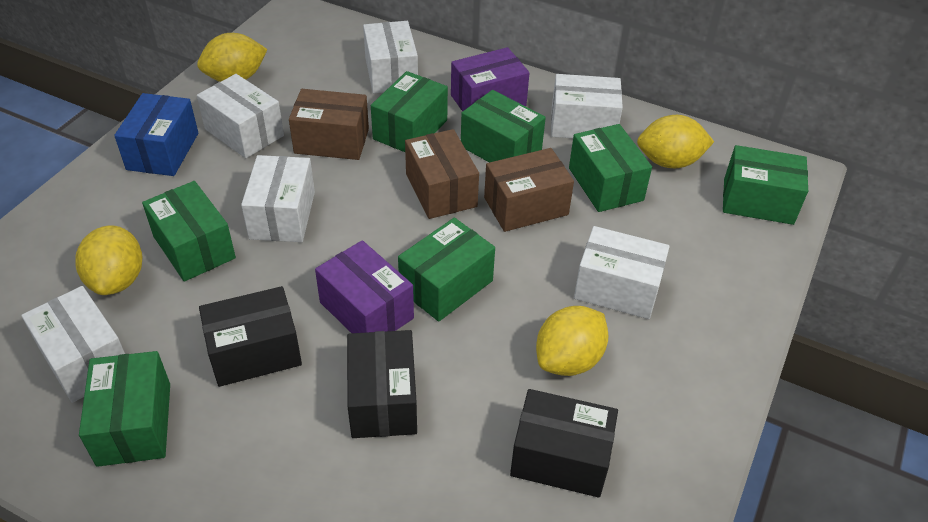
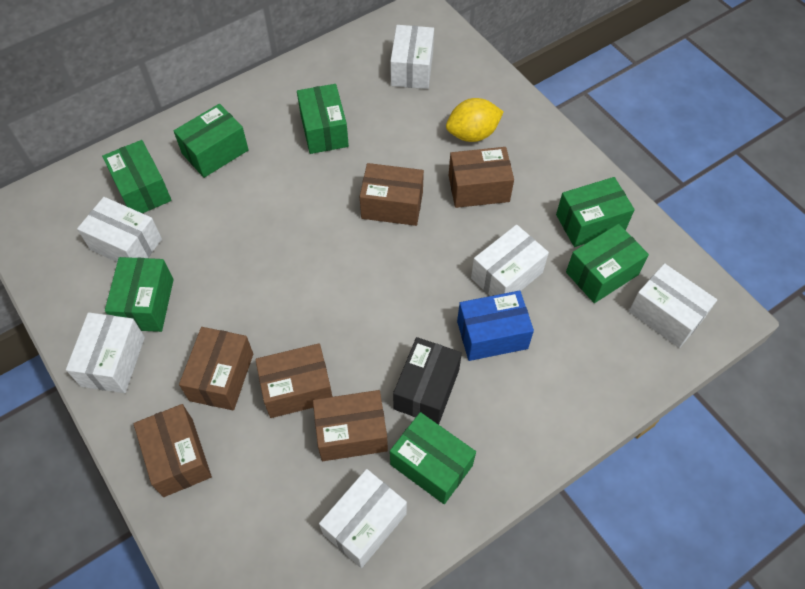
black box: 3 -> 1
brown box: 3 -> 6
purple box: 2 -> 0
yellow lemon: 4 -> 1

